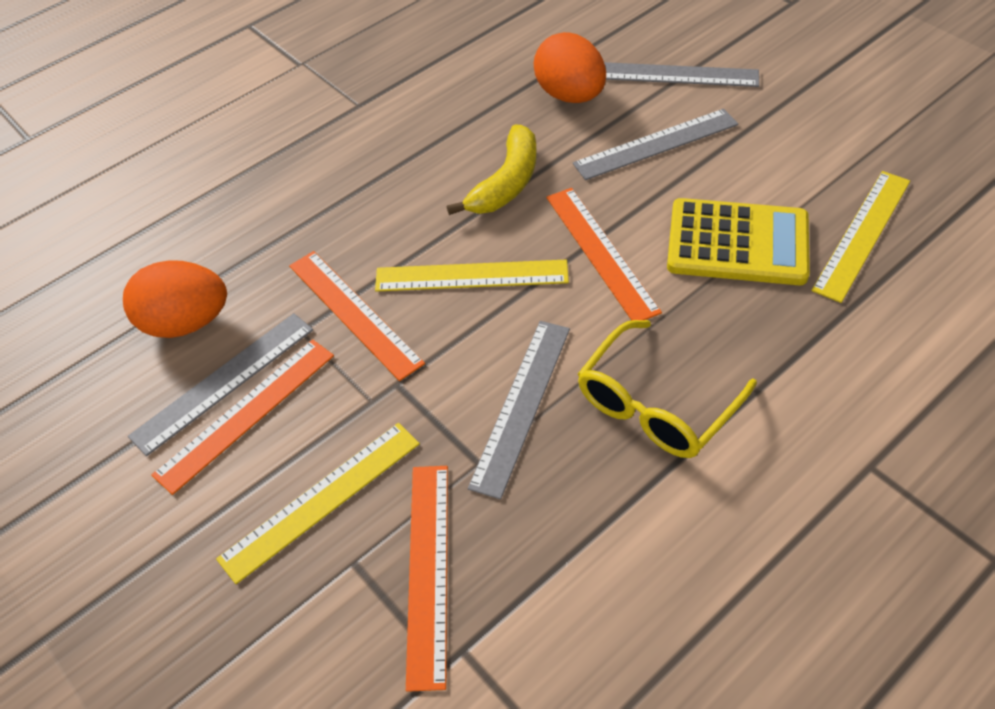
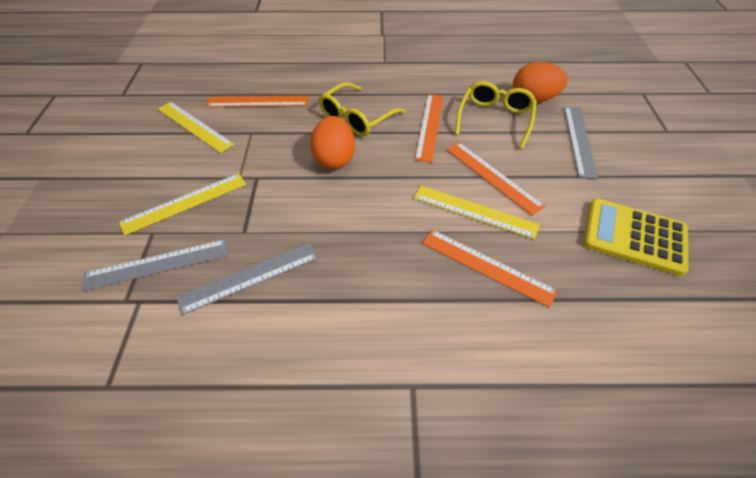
grey ruler: 4 -> 3
yellow banana: 1 -> 0
yellow glasses: 1 -> 2

